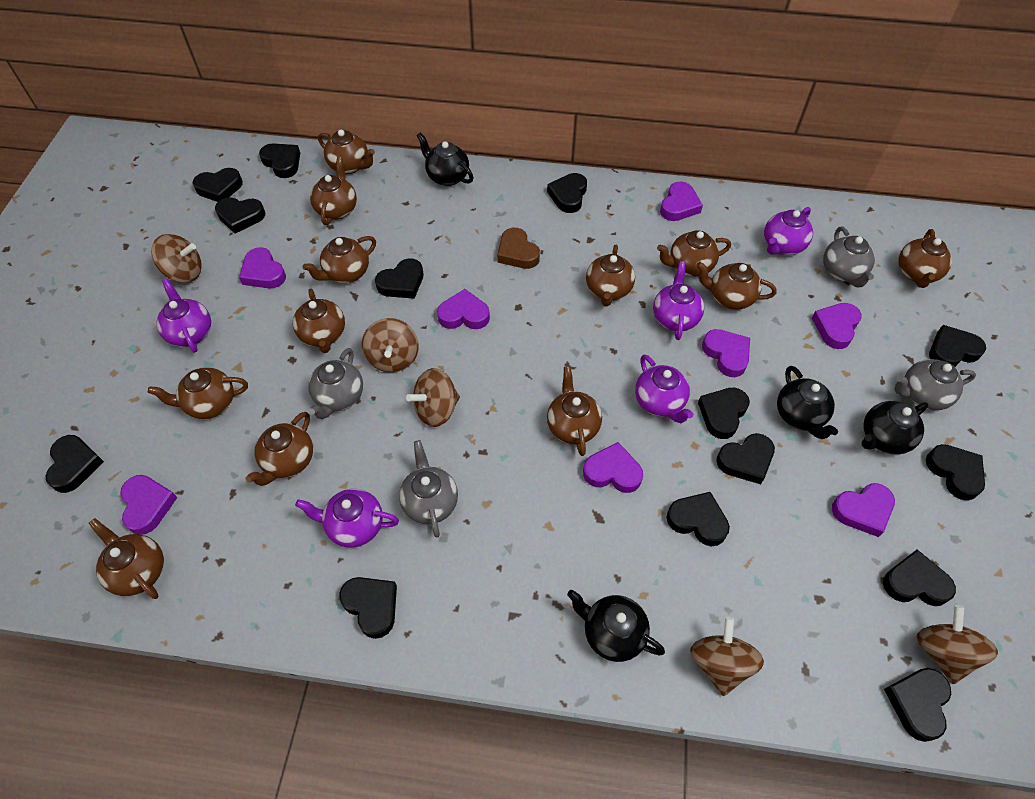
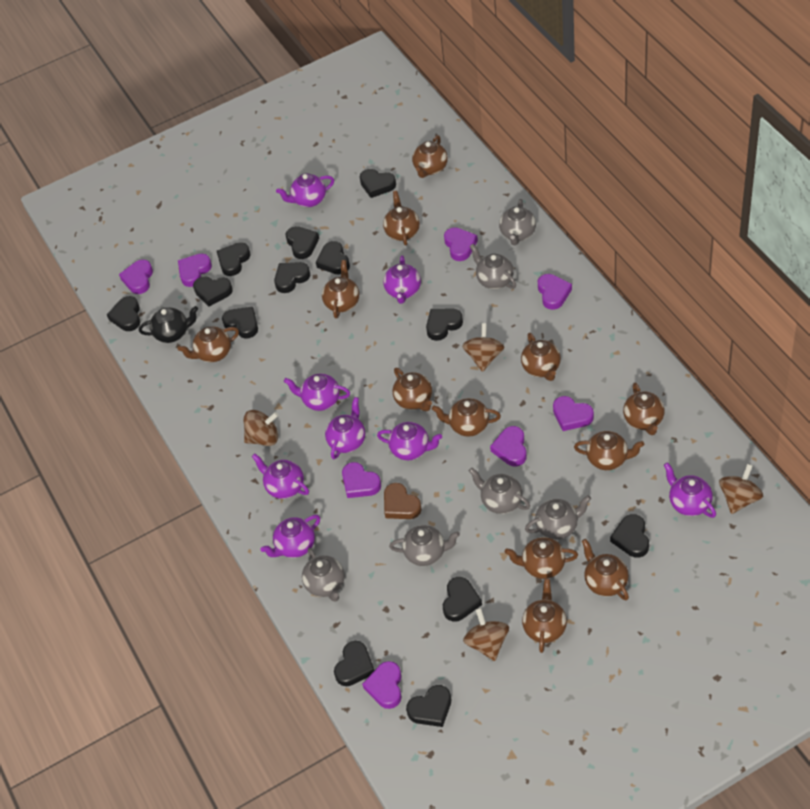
black heart: 14 -> 13
black teapot: 4 -> 1
brown spinning top: 5 -> 4
grey teapot: 4 -> 6
purple teapot: 5 -> 8

